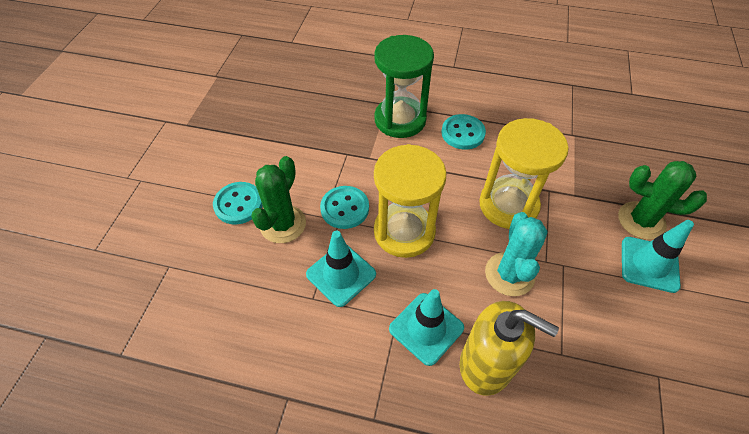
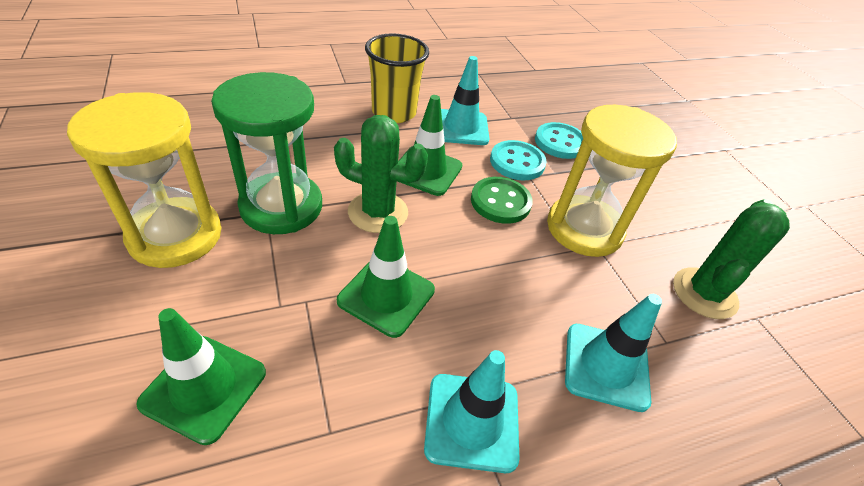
green button: 0 -> 1
green traffic cone: 0 -> 3
turquoise button: 3 -> 2
turquoise cactus: 1 -> 0
yellow cup: 0 -> 1
yellow soap dispenser: 1 -> 0

